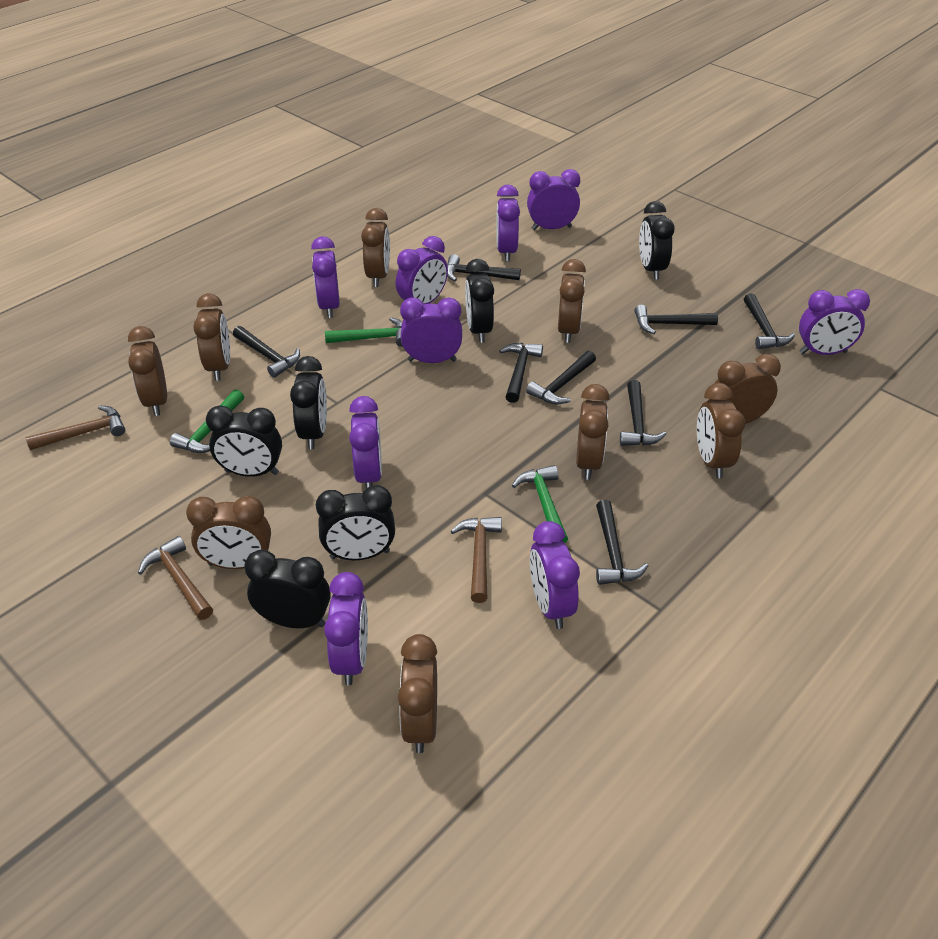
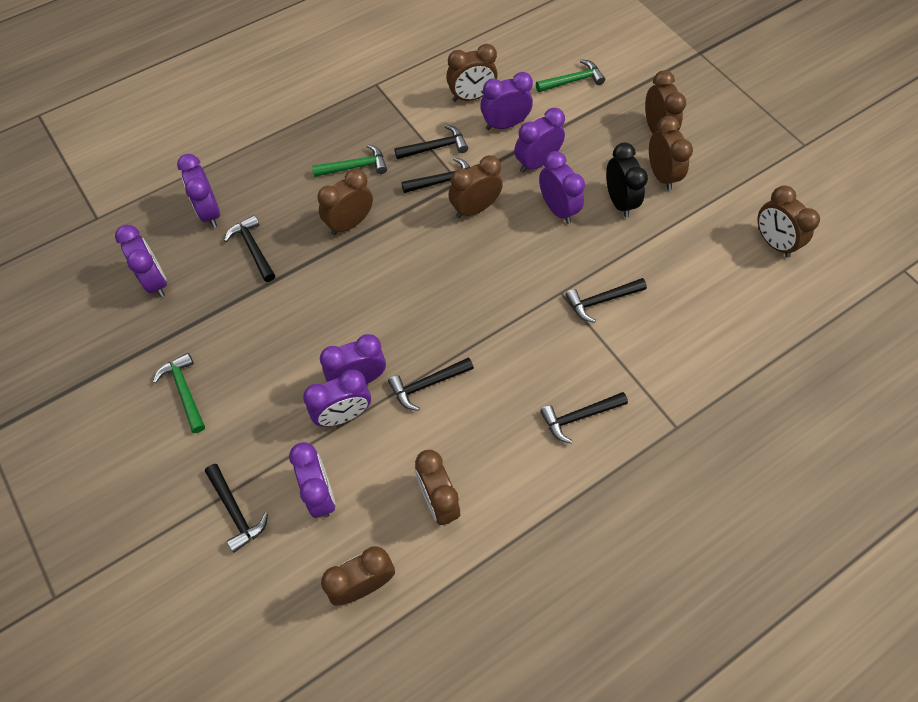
black clock: 6 -> 1
black hammer: 8 -> 7
brown clock: 9 -> 8
brown hammer: 3 -> 0
purple clock: 9 -> 8

